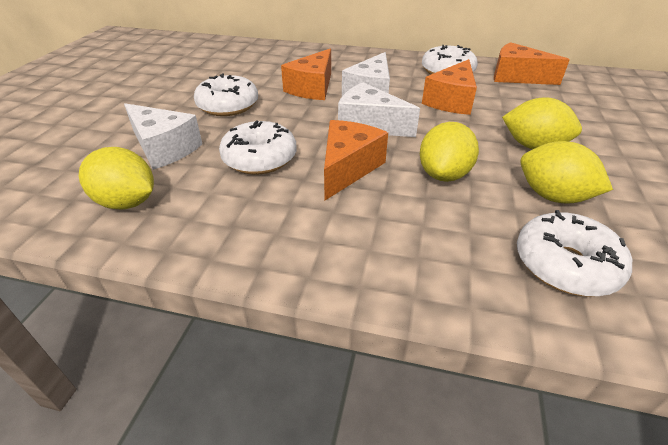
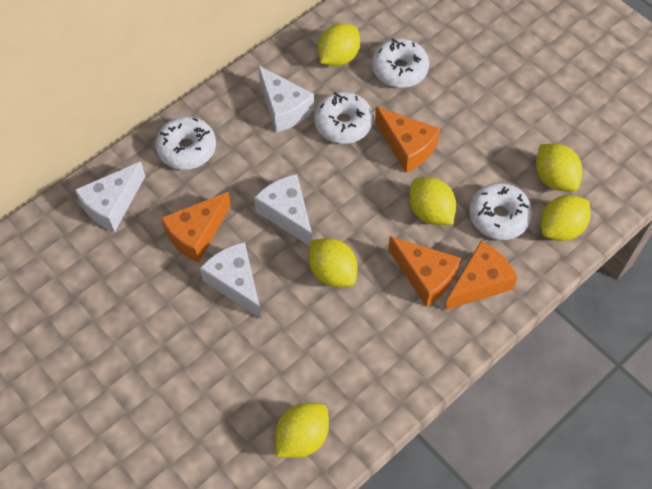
white cheese: 3 -> 4
yellow lemon: 4 -> 6

